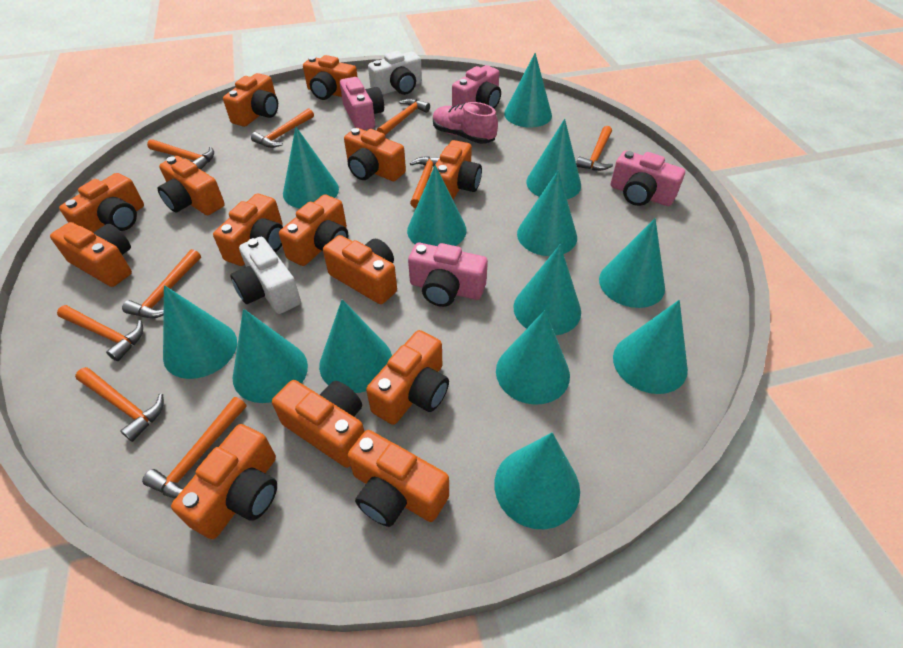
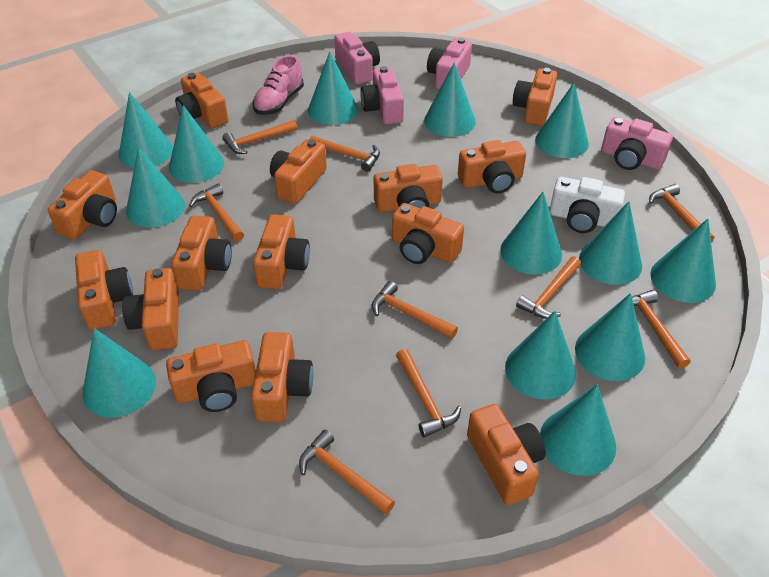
white camera: 2 -> 1

